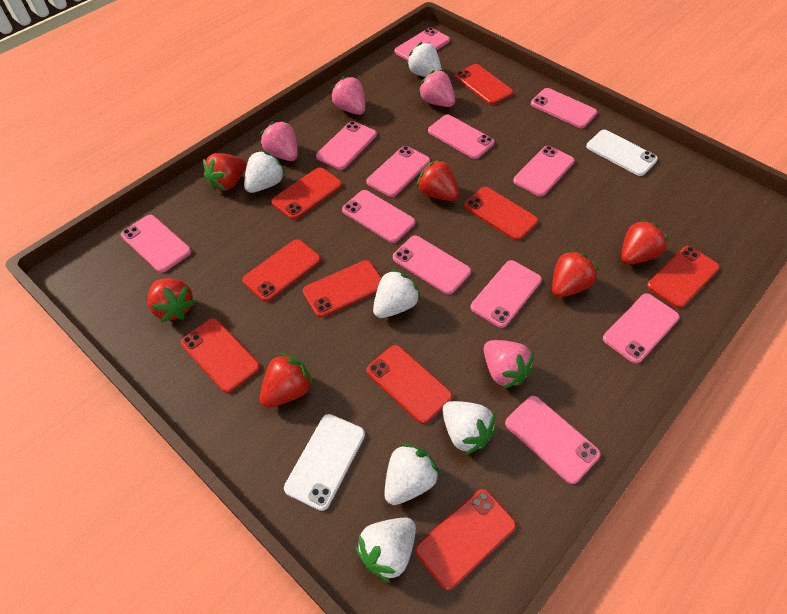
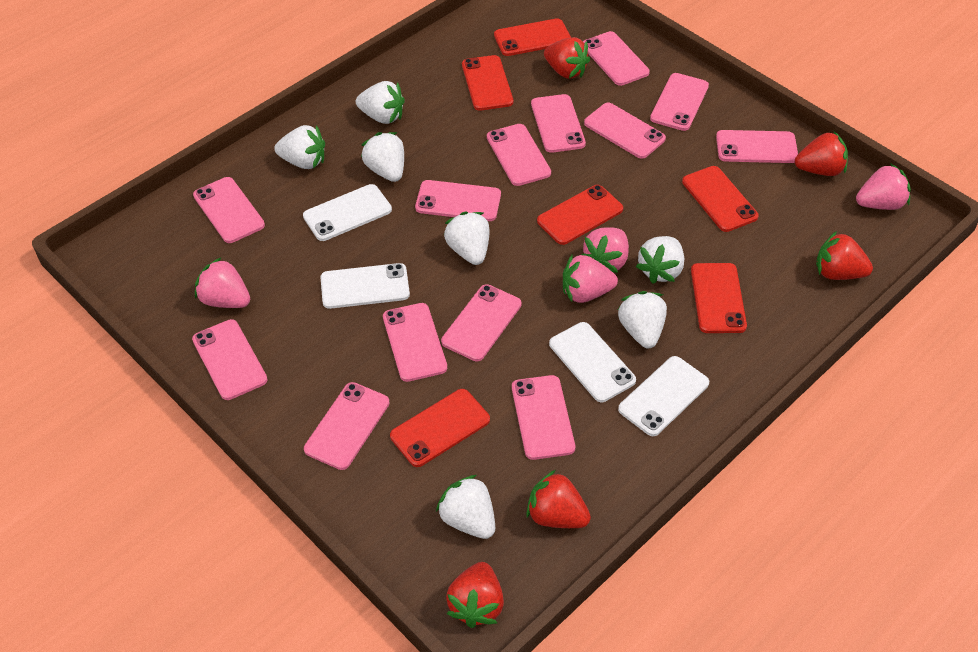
pink phone: 12 -> 13
red phone: 9 -> 6
red strawberry: 6 -> 5
white phone: 2 -> 4
white strawberry: 6 -> 7

